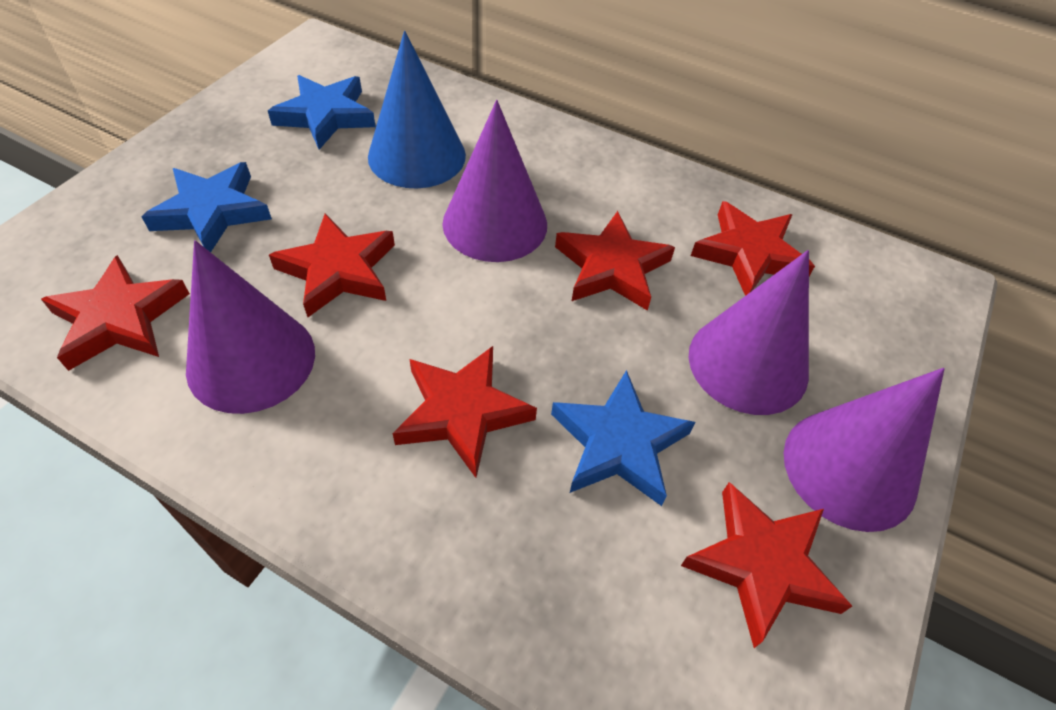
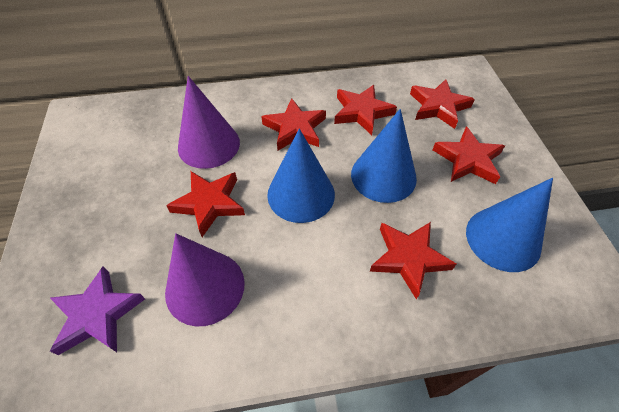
blue cone: 1 -> 3
blue star: 3 -> 0
purple cone: 4 -> 2
purple star: 0 -> 1

